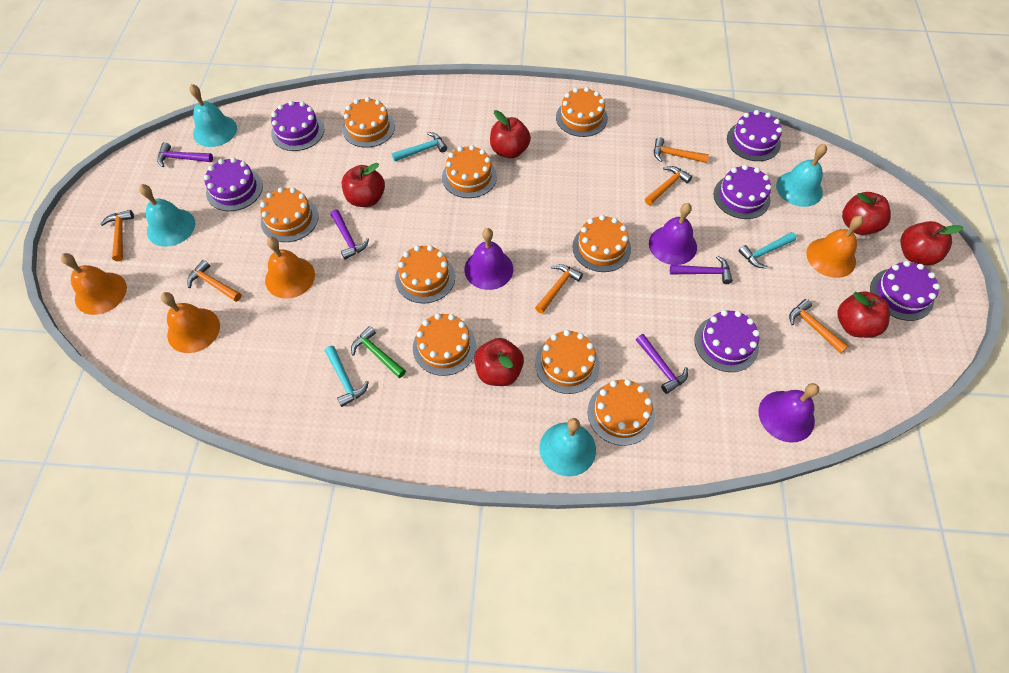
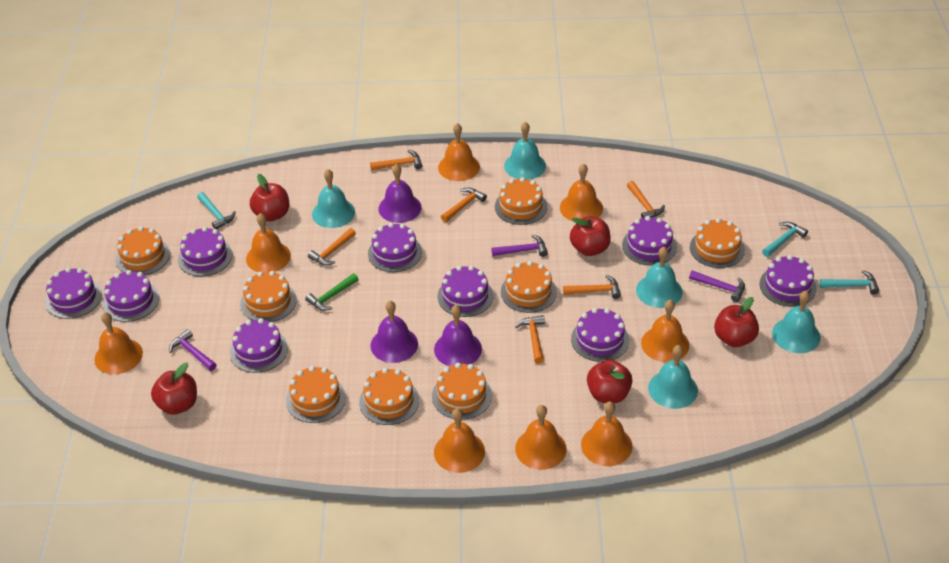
orange bell: 4 -> 8
orange cake: 9 -> 8
purple cake: 6 -> 9
purple hammer: 4 -> 3
red apple: 6 -> 5
turquoise bell: 4 -> 5

